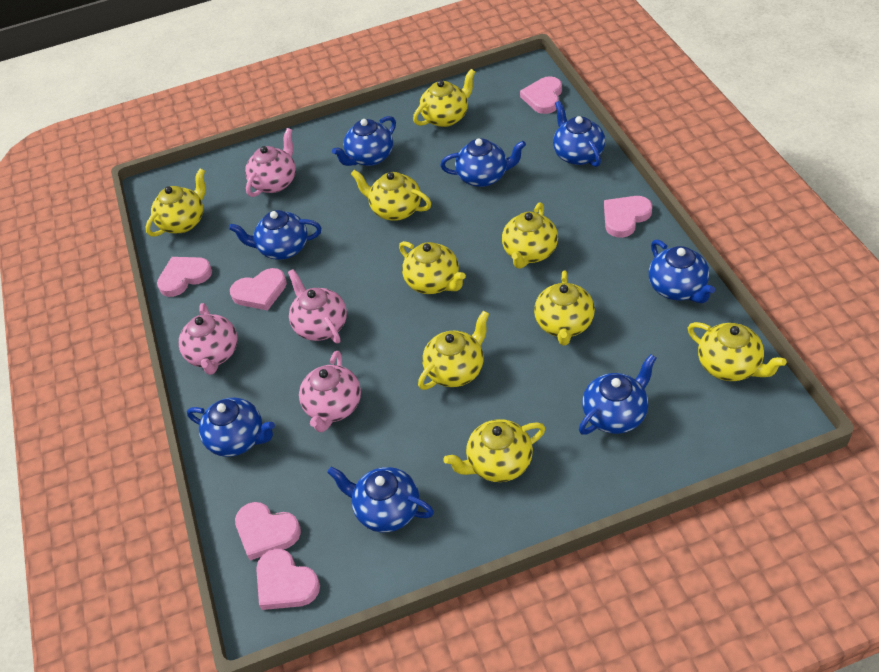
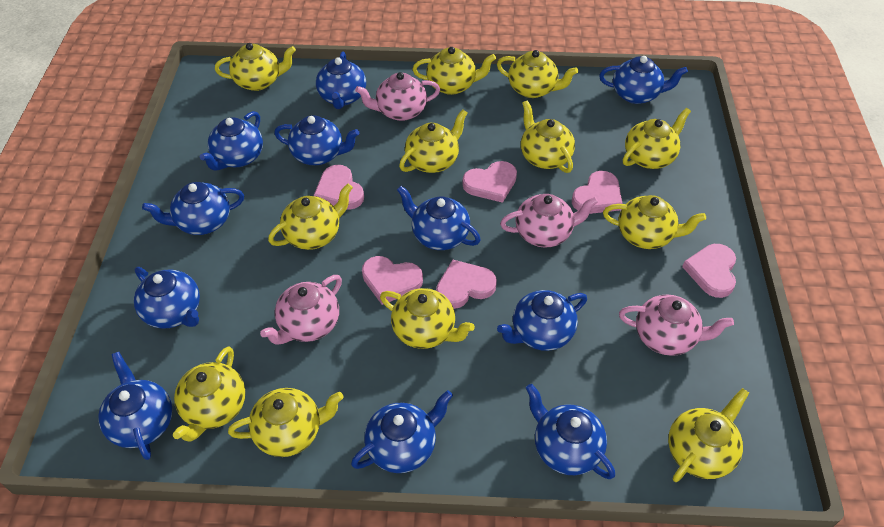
blue teapot: 8 -> 11
yellow teapot: 9 -> 12

